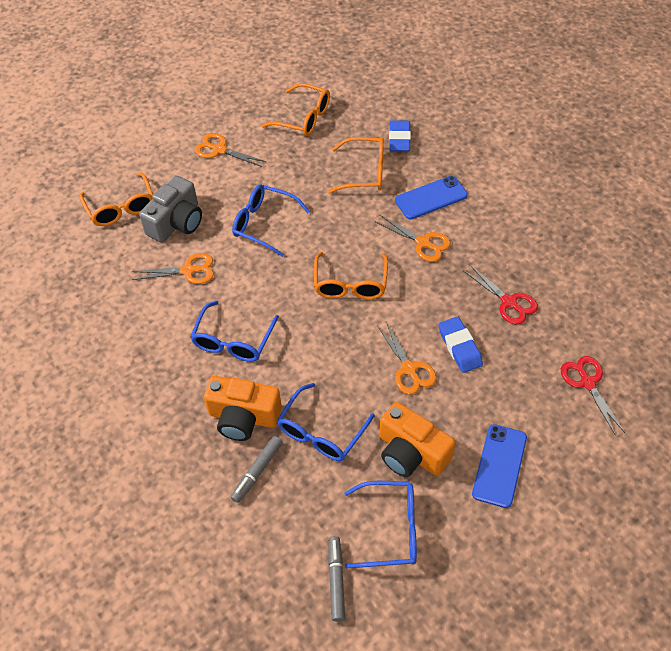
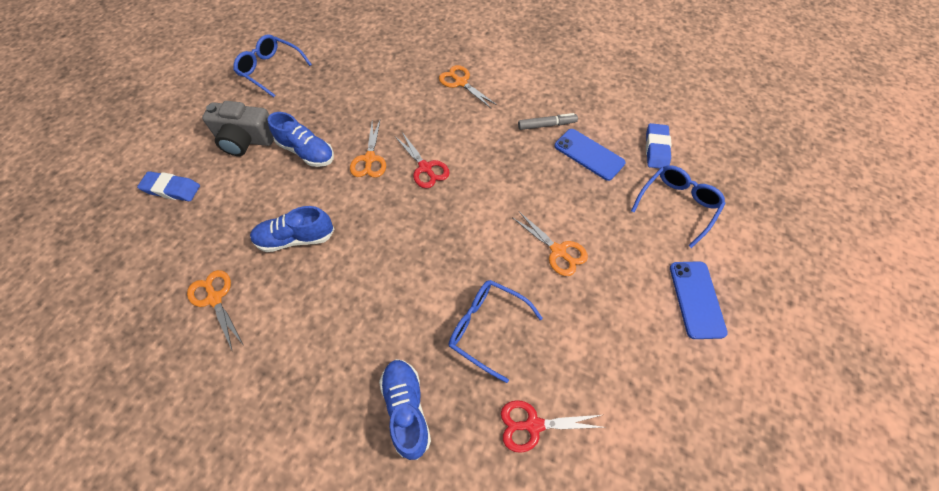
blue glasses: 4 -> 3
blue shoe: 0 -> 3
grey marker: 2 -> 1
orange camera: 2 -> 0
orange glasses: 4 -> 0

